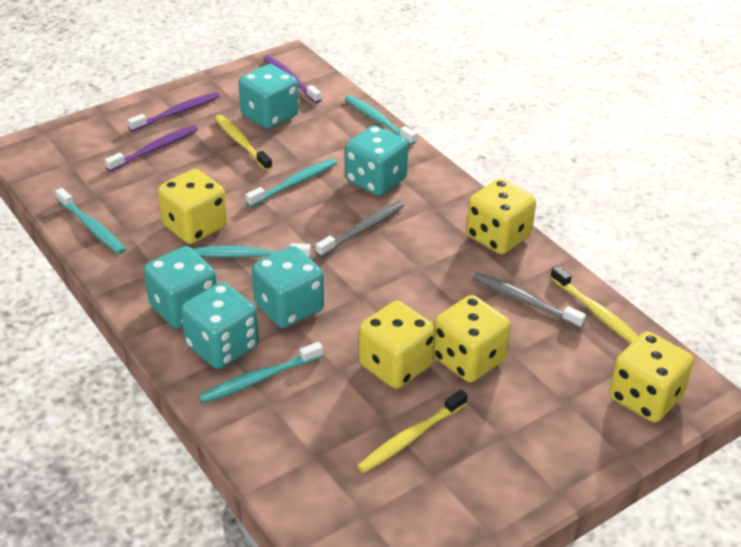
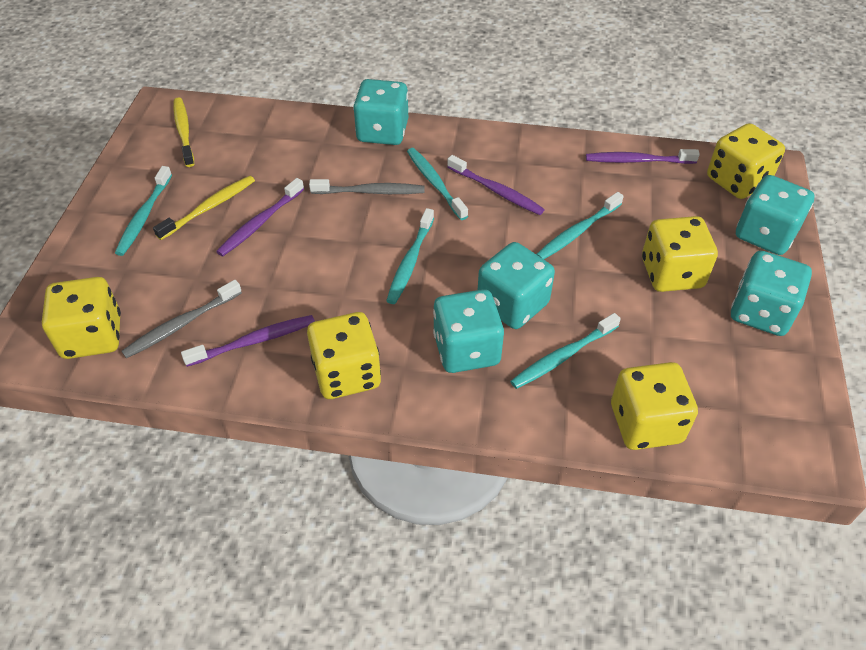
purple toothbrush: 3 -> 4
yellow toothbrush: 3 -> 2

